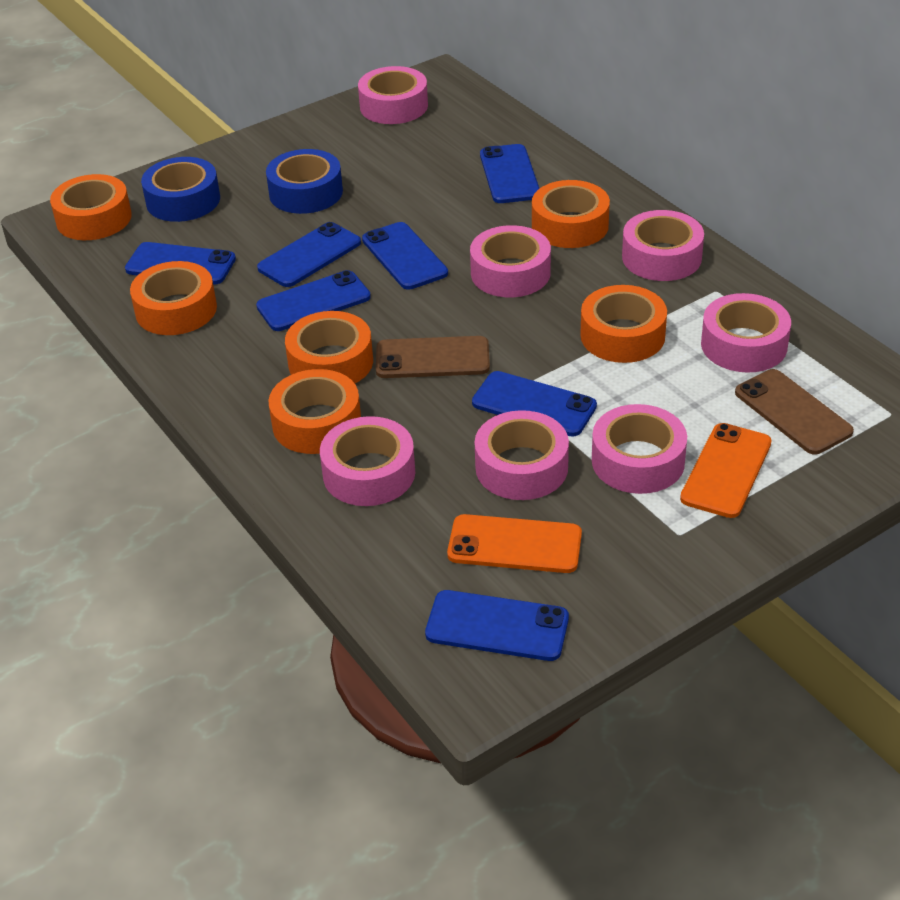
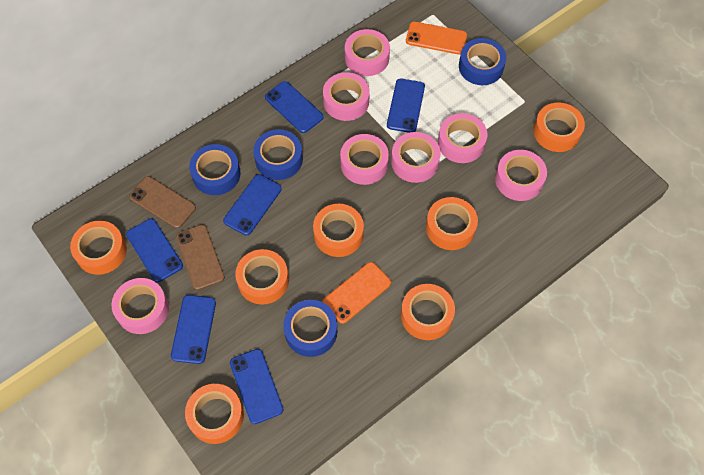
blue phone: 7 -> 6
blue tape: 2 -> 4
orange tape: 6 -> 7

